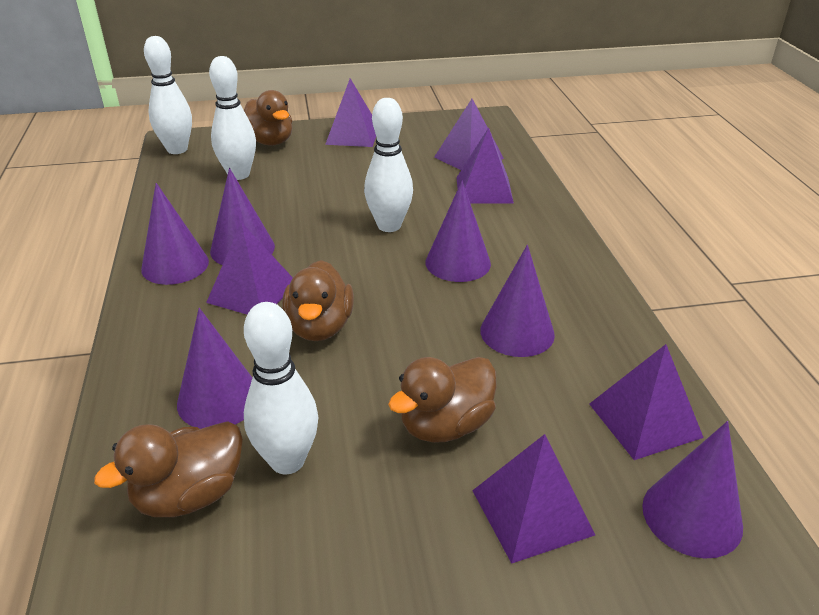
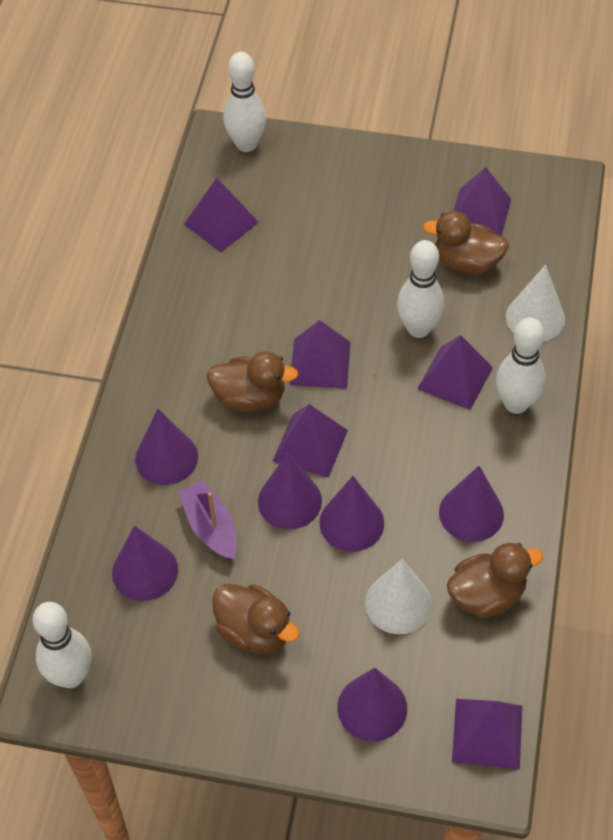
purple boat: 0 -> 1
white cone: 0 -> 2

